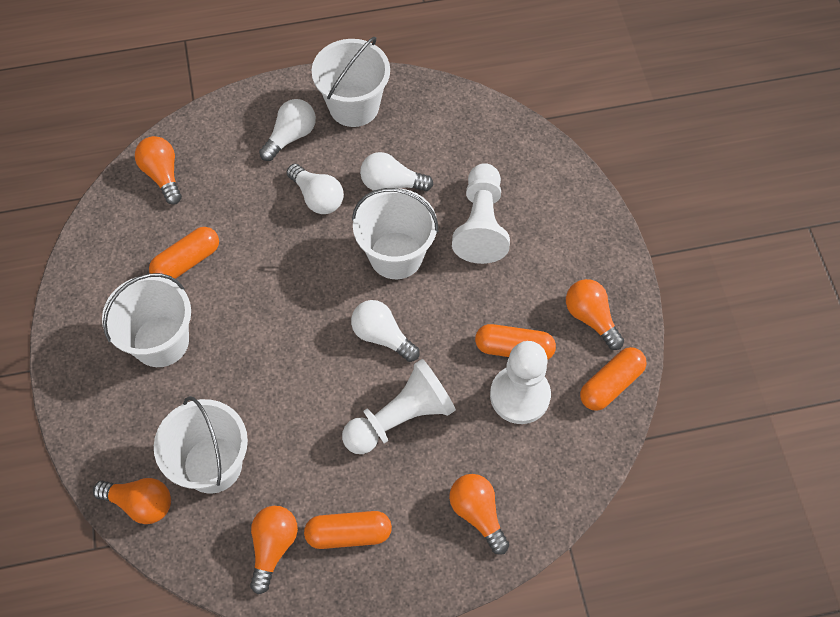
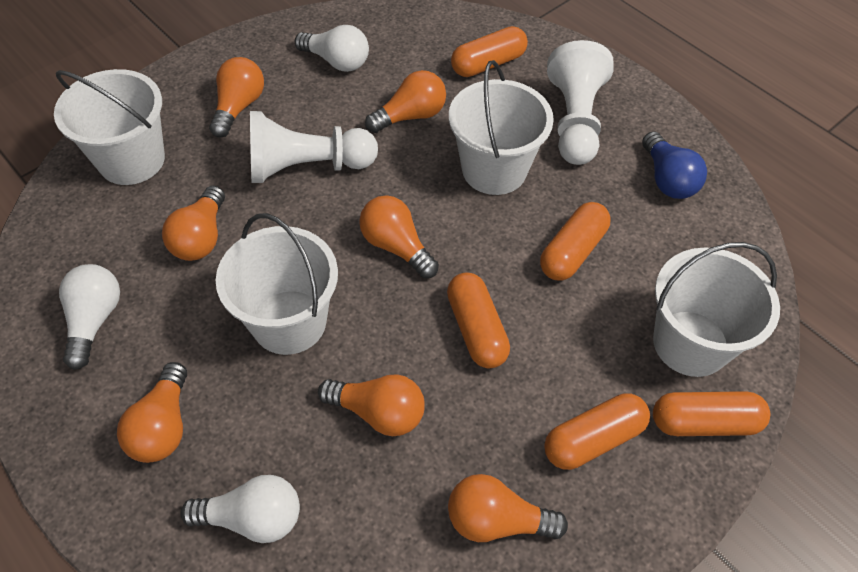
blue light bulb: 0 -> 1
orange capsule: 4 -> 5
orange light bulb: 5 -> 7
white light bulb: 4 -> 3
white pawn: 3 -> 2

